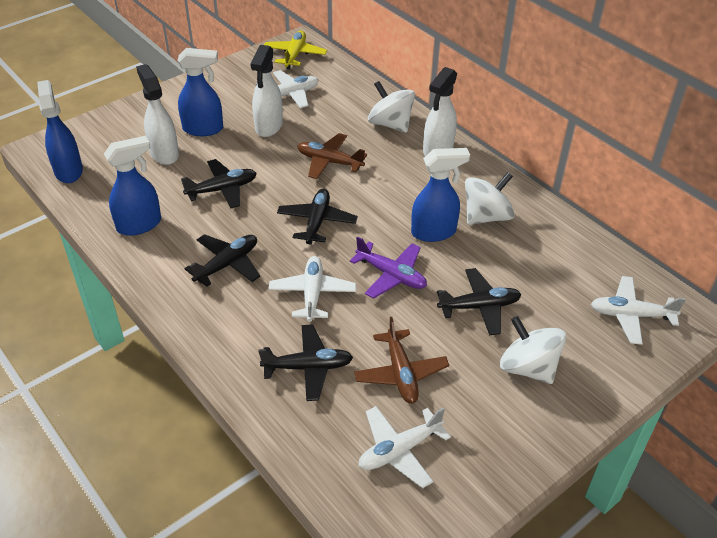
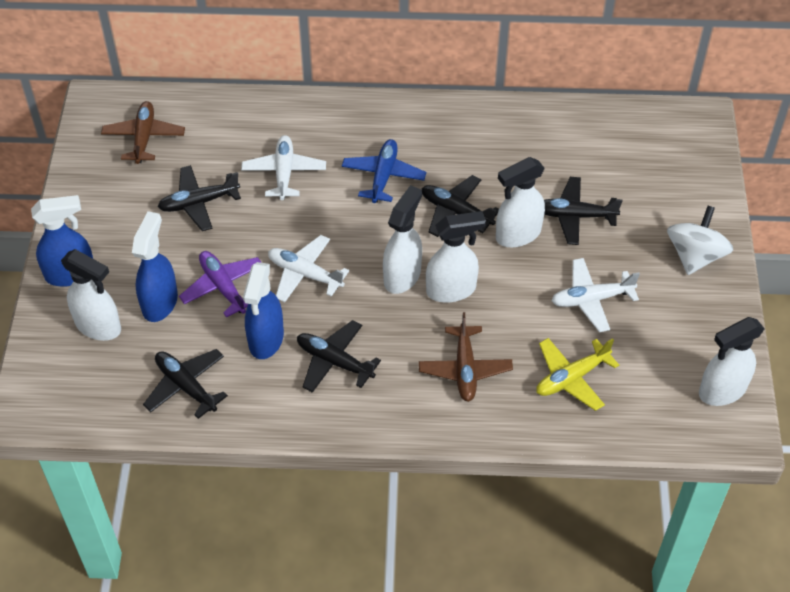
blue plane: 0 -> 1
blue spray bottle: 4 -> 3
white plane: 4 -> 3
white spinning top: 3 -> 1
white spray bottle: 3 -> 5

